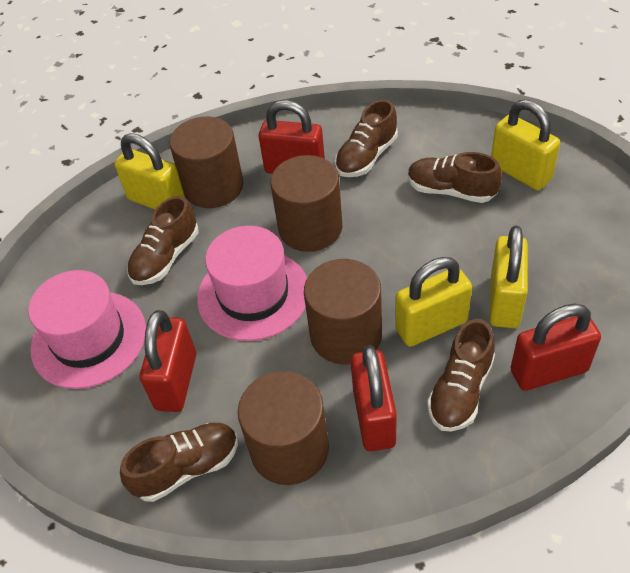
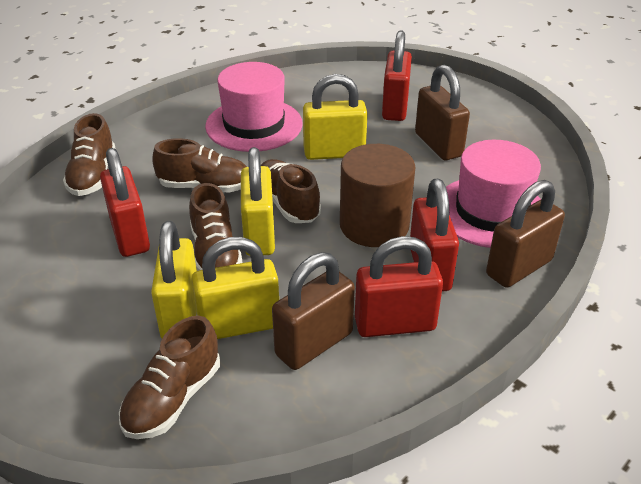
brown cylinder: 4 -> 1
brown padlock: 0 -> 3

